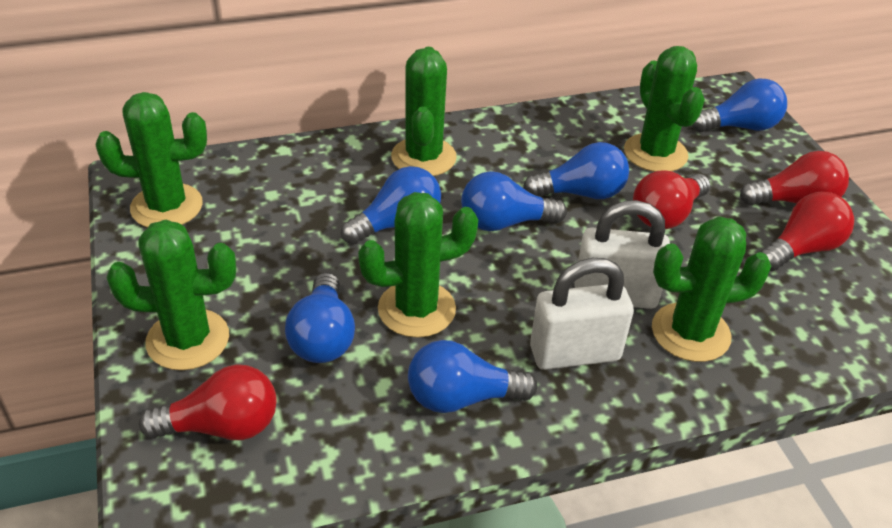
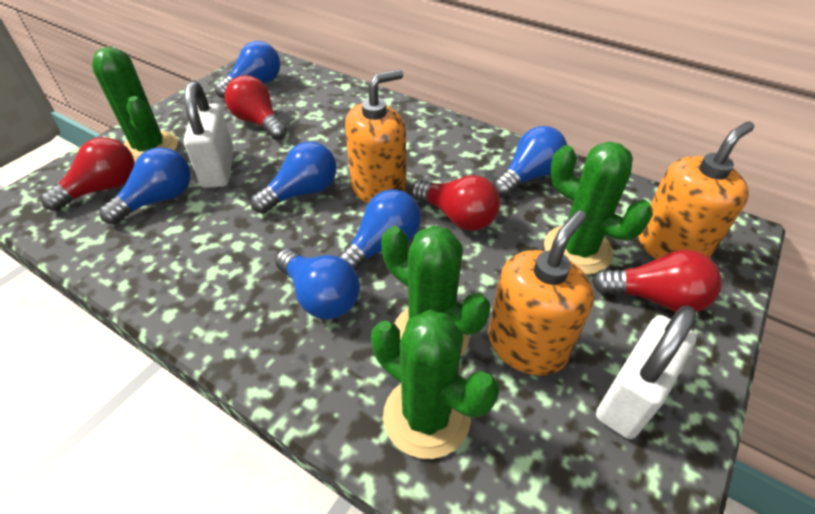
green cactus: 6 -> 4
orange soap dispenser: 0 -> 3

